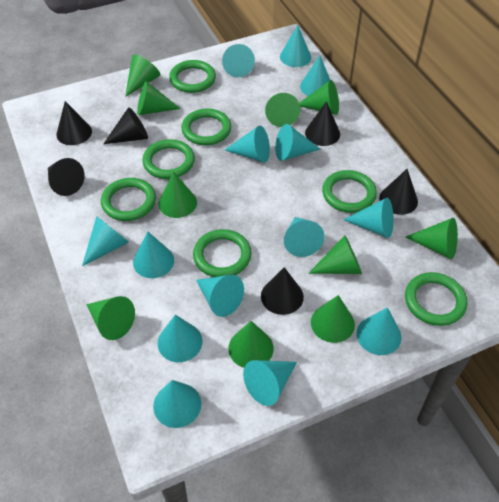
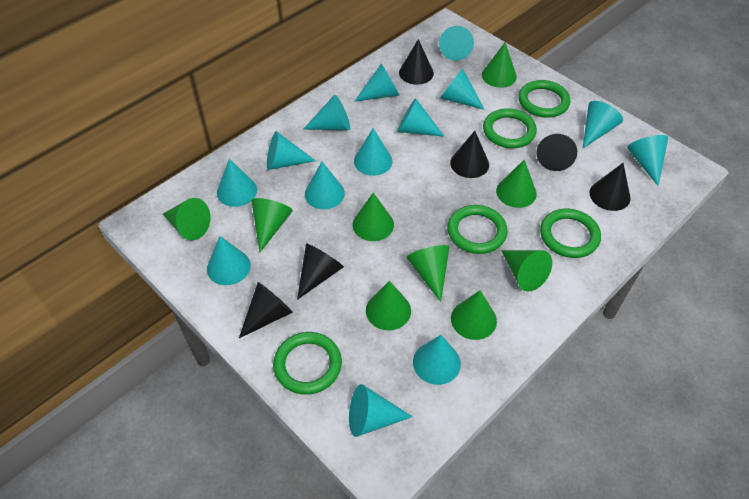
green cone: 10 -> 9
green ring: 7 -> 5

